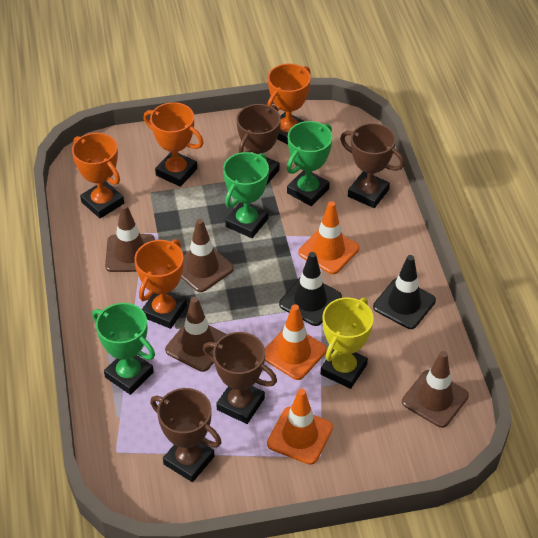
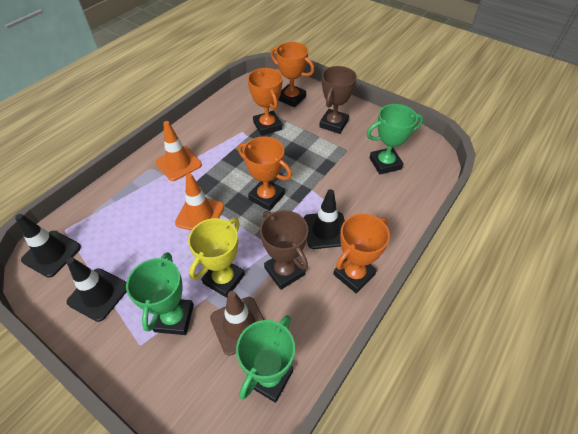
black traffic cone: 2 -> 3
brown traffic cone: 4 -> 1
brown trophy: 4 -> 2
orange traffic cone: 3 -> 2

